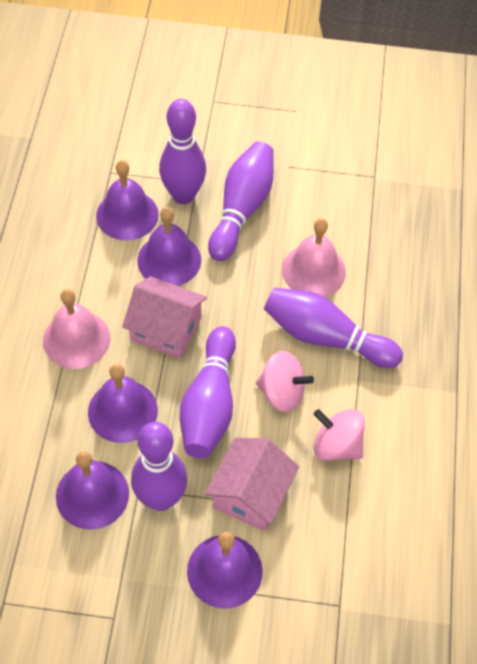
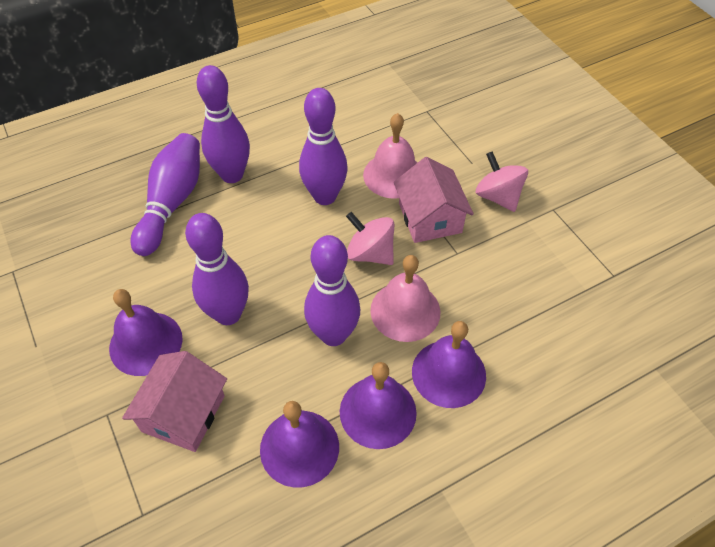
purple bell: 5 -> 4

